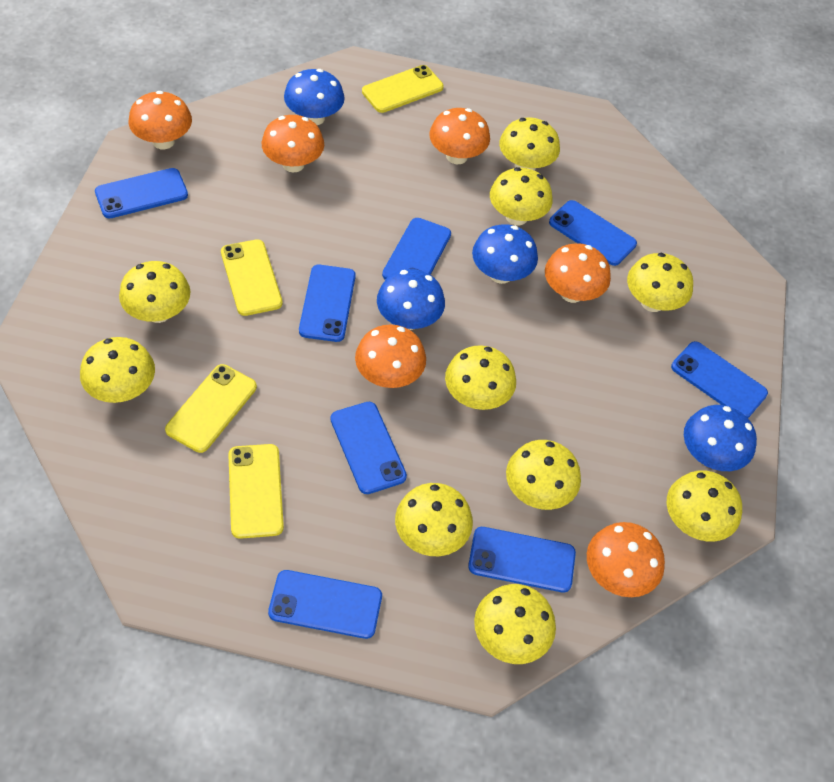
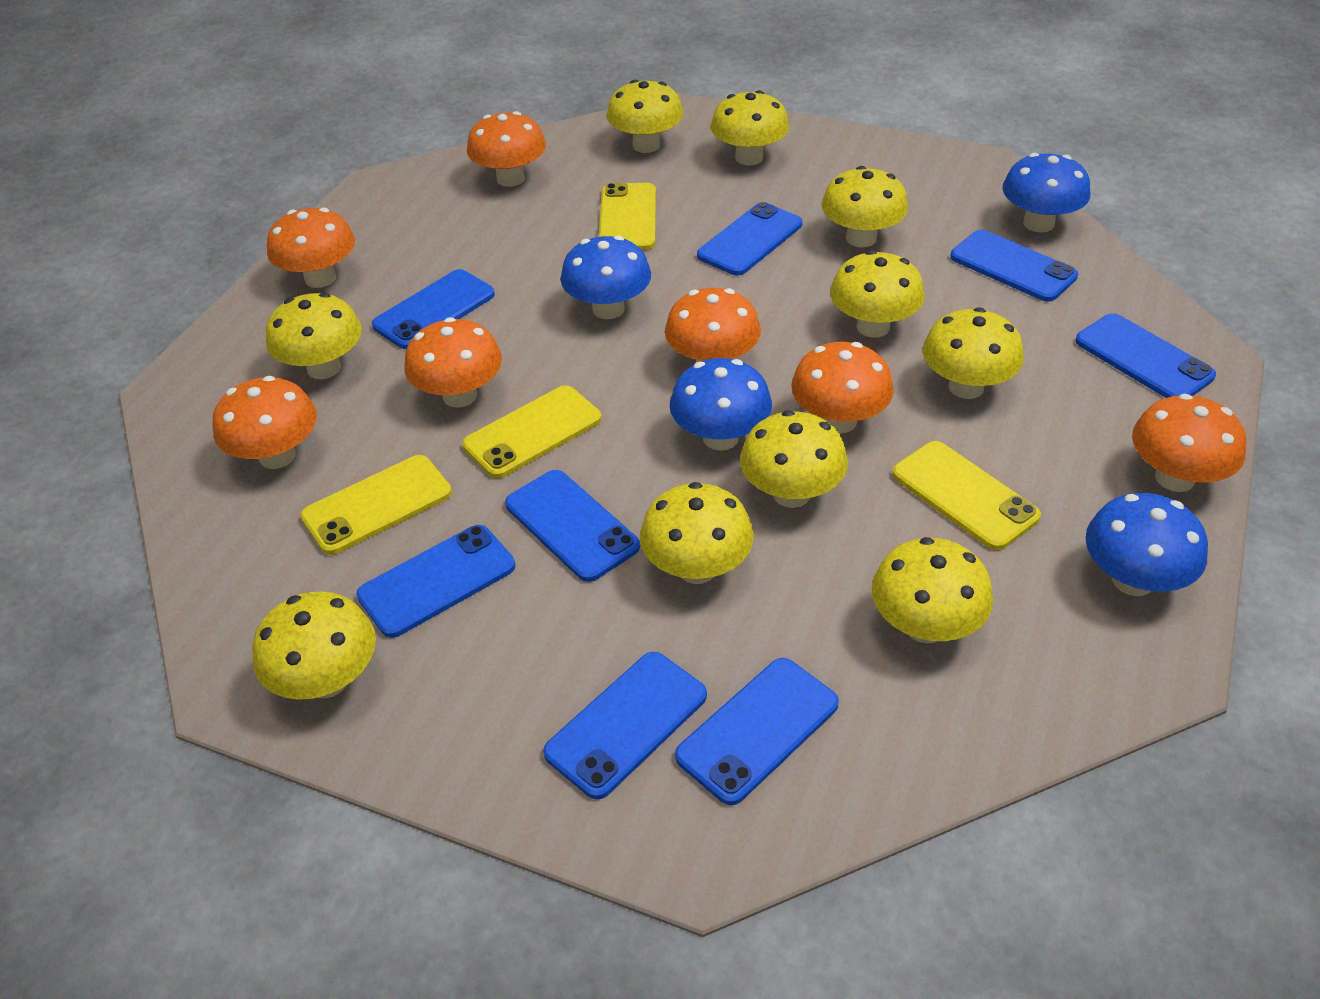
orange mushroom: 6 -> 7

